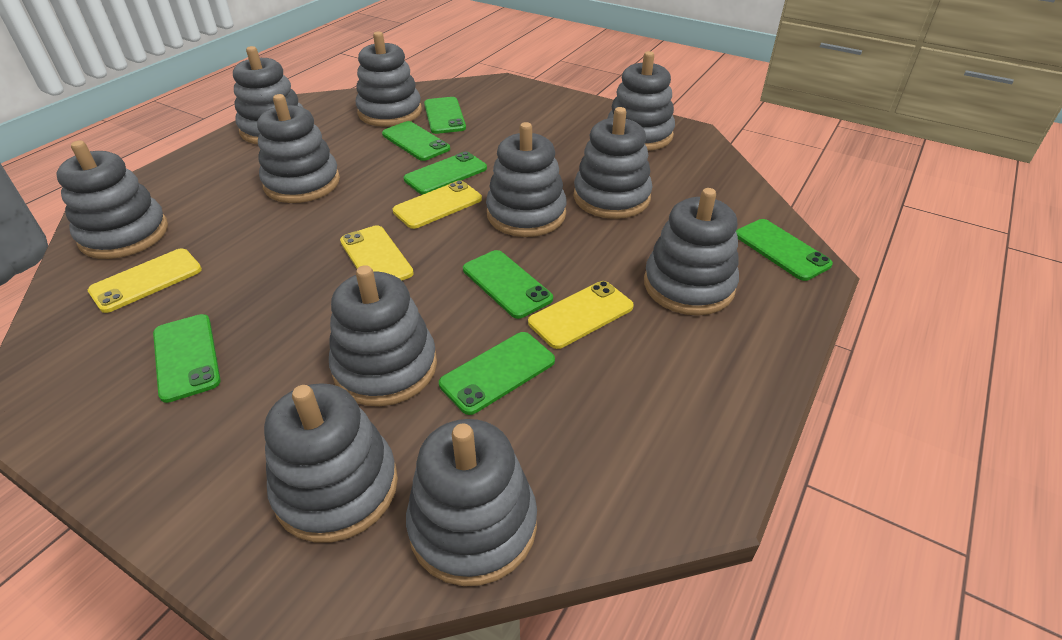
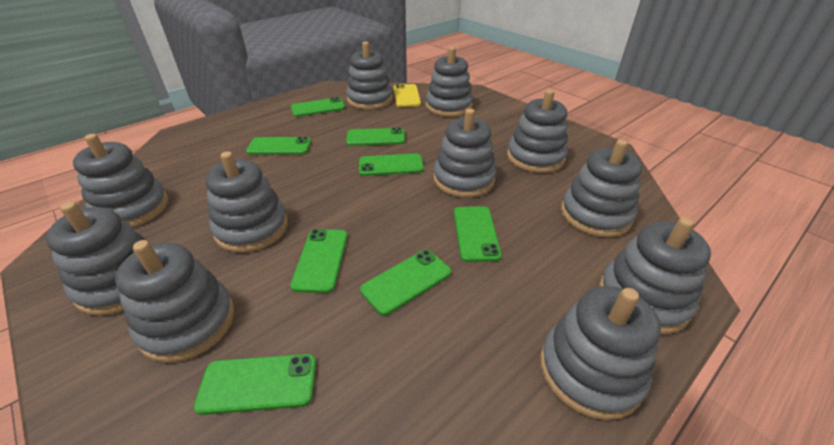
green phone: 7 -> 8
yellow phone: 4 -> 1

